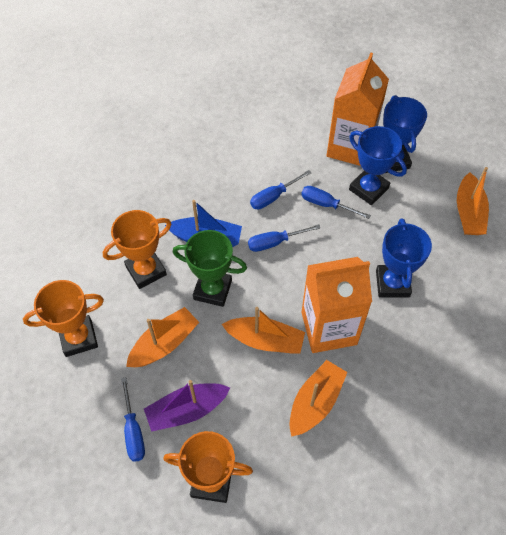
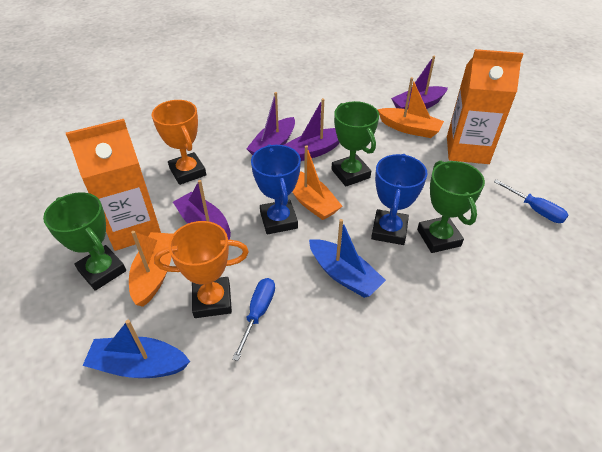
blue boat: 1 -> 2
blue screwdriver: 4 -> 2
blue trophy: 3 -> 2
green trophy: 1 -> 3
orange boat: 4 -> 3
orange trophy: 3 -> 2
purple boat: 1 -> 4

